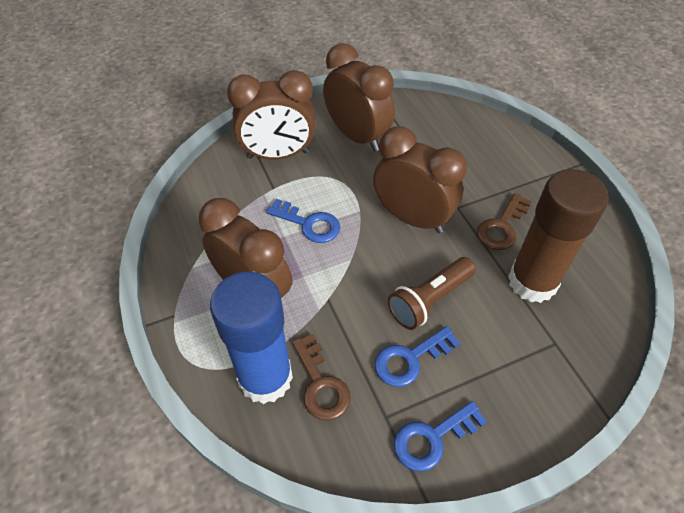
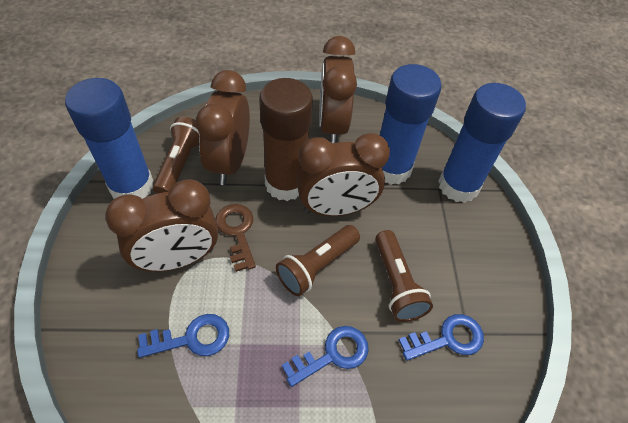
blue glue stick: 1 -> 3
brown flashlight: 1 -> 3
brown key: 2 -> 1

